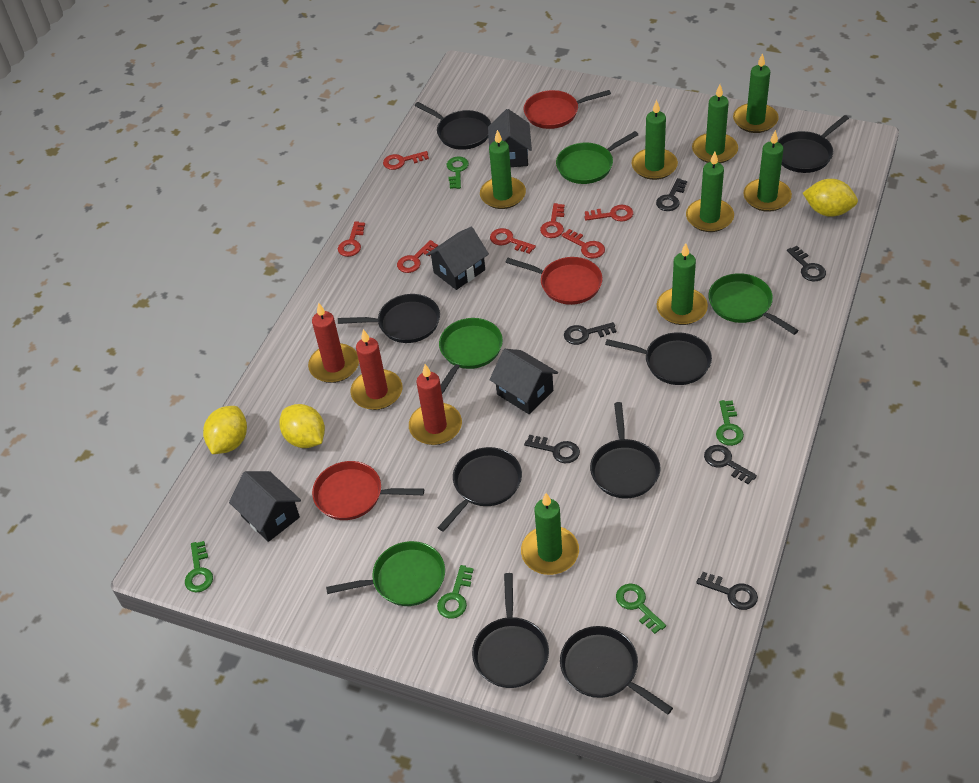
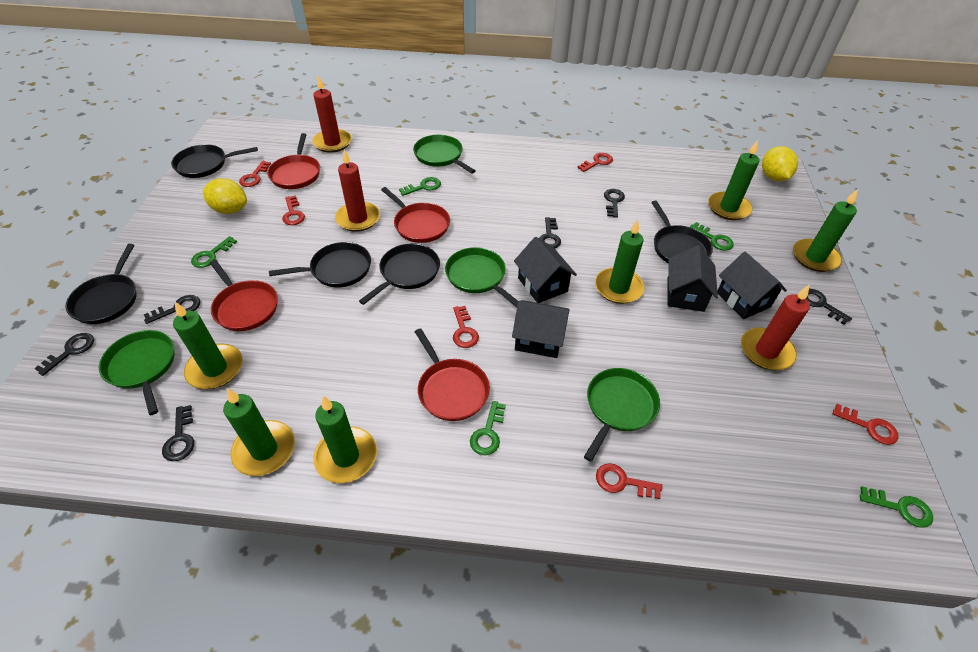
black pan: 8 -> 5
green candle: 8 -> 6
red key: 7 -> 6
red pan: 3 -> 4
yellow lemon: 3 -> 2

